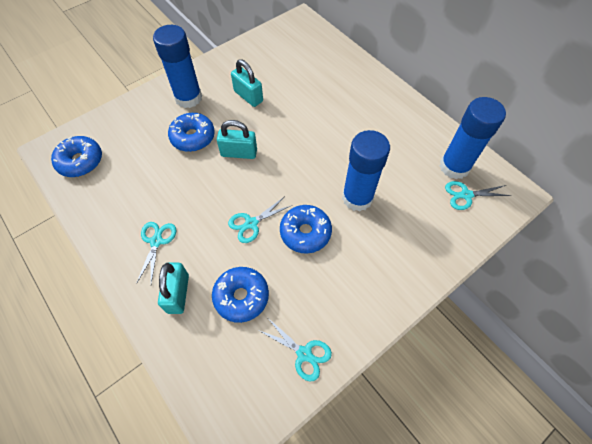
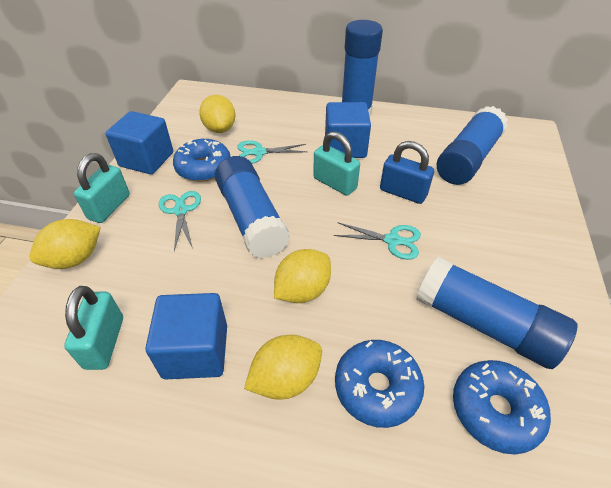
blue cube: 0 -> 3
blue donut: 4 -> 3
blue glue stick: 3 -> 4
blue padlock: 0 -> 1
turquoise scissors: 4 -> 3
yellow lemon: 0 -> 4

